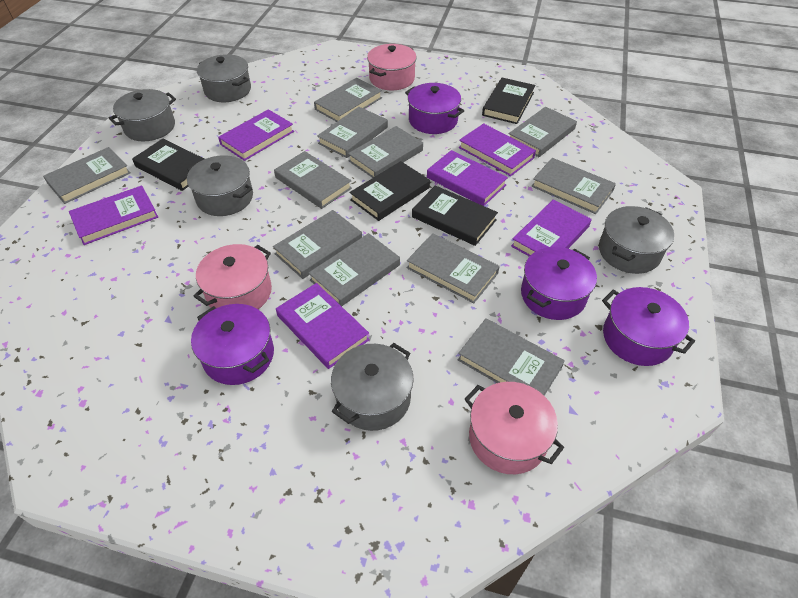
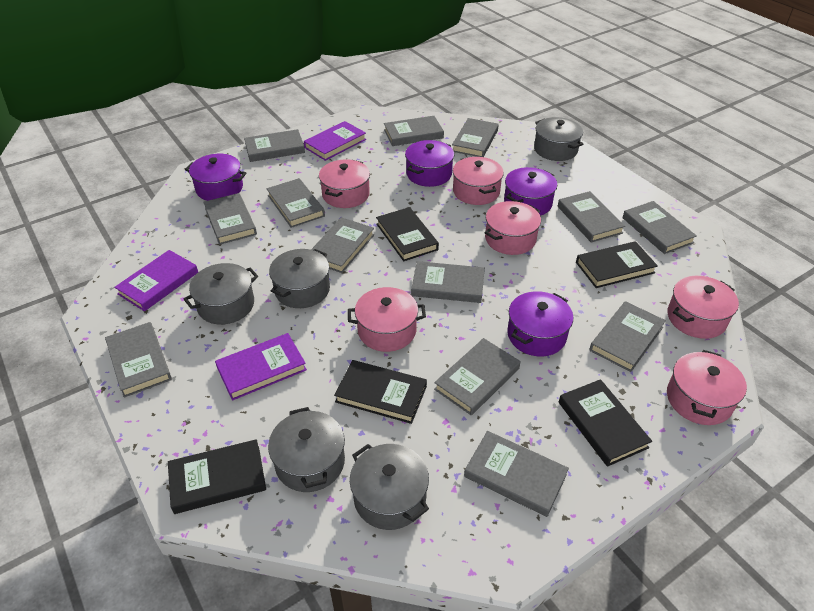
black book: 4 -> 5
grey book: 11 -> 13
pink pot: 3 -> 6
purple book: 6 -> 3

